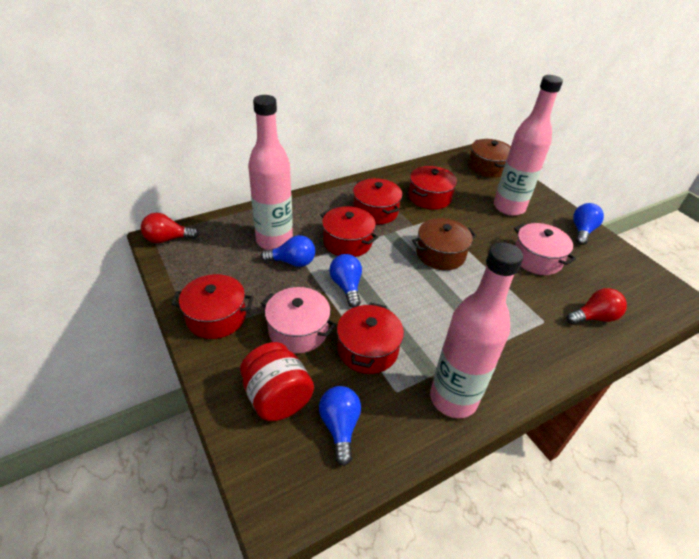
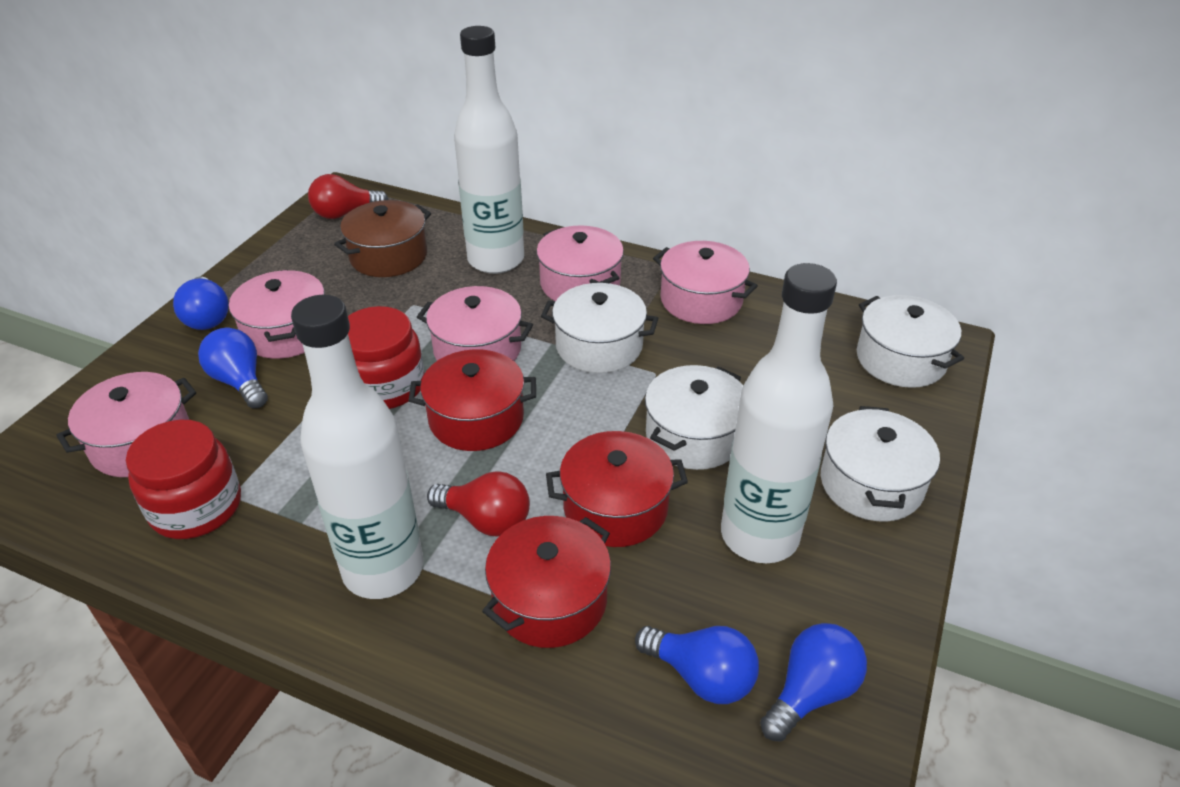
brown pot: 2 -> 1
pink bottle: 3 -> 0
pink pot: 2 -> 5
red jar: 1 -> 2
red pot: 5 -> 3
white bottle: 0 -> 3
white pot: 0 -> 4

